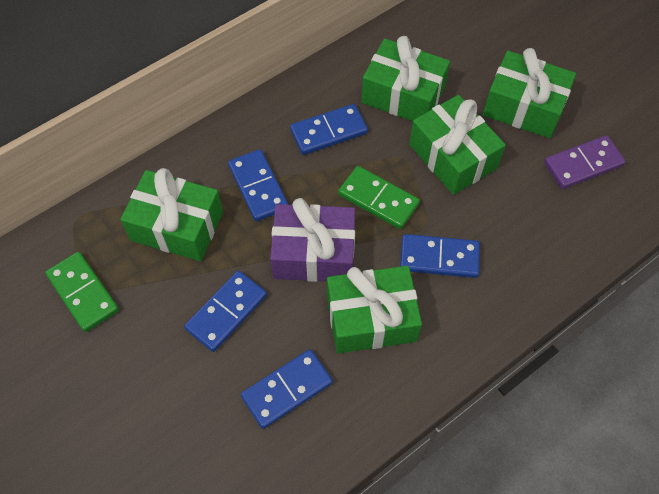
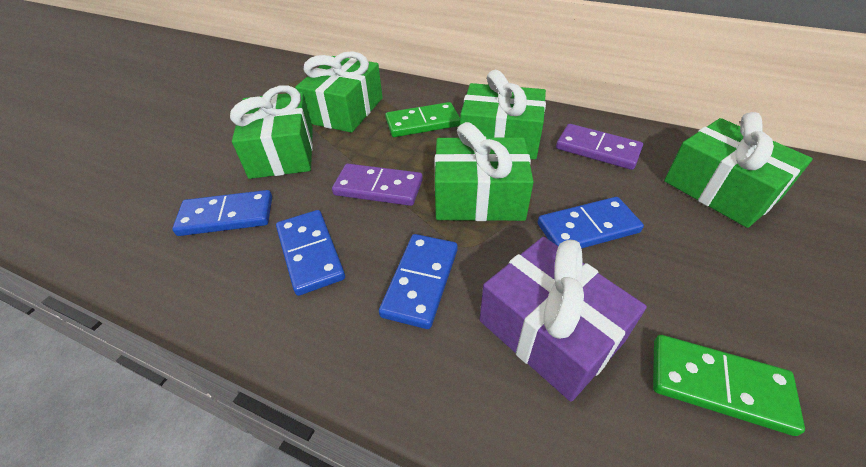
blue domino: 5 -> 4
purple domino: 1 -> 2

